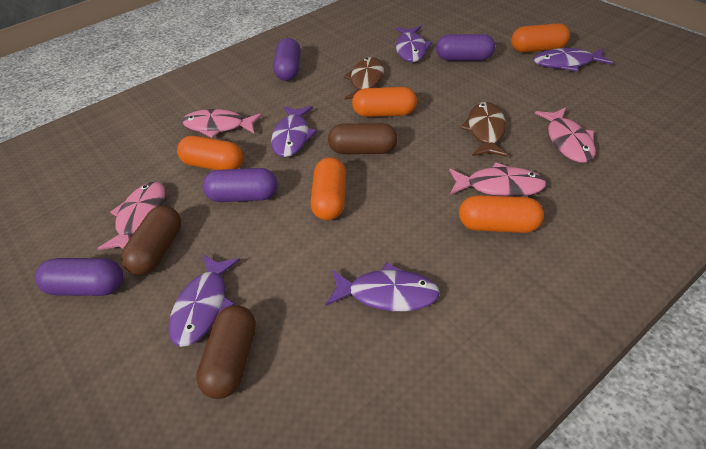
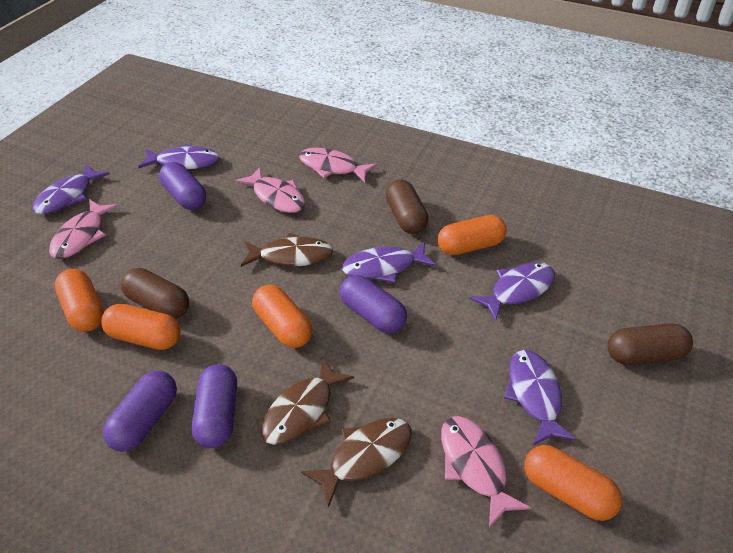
brown fish: 2 -> 3

